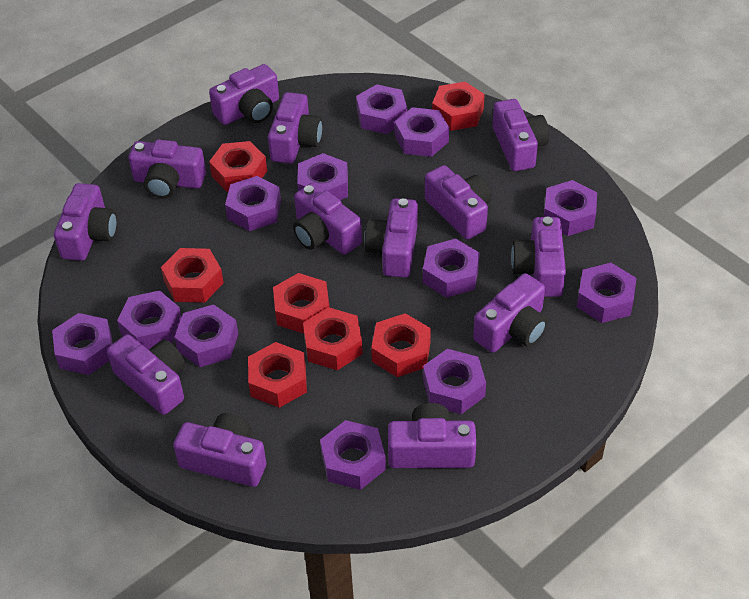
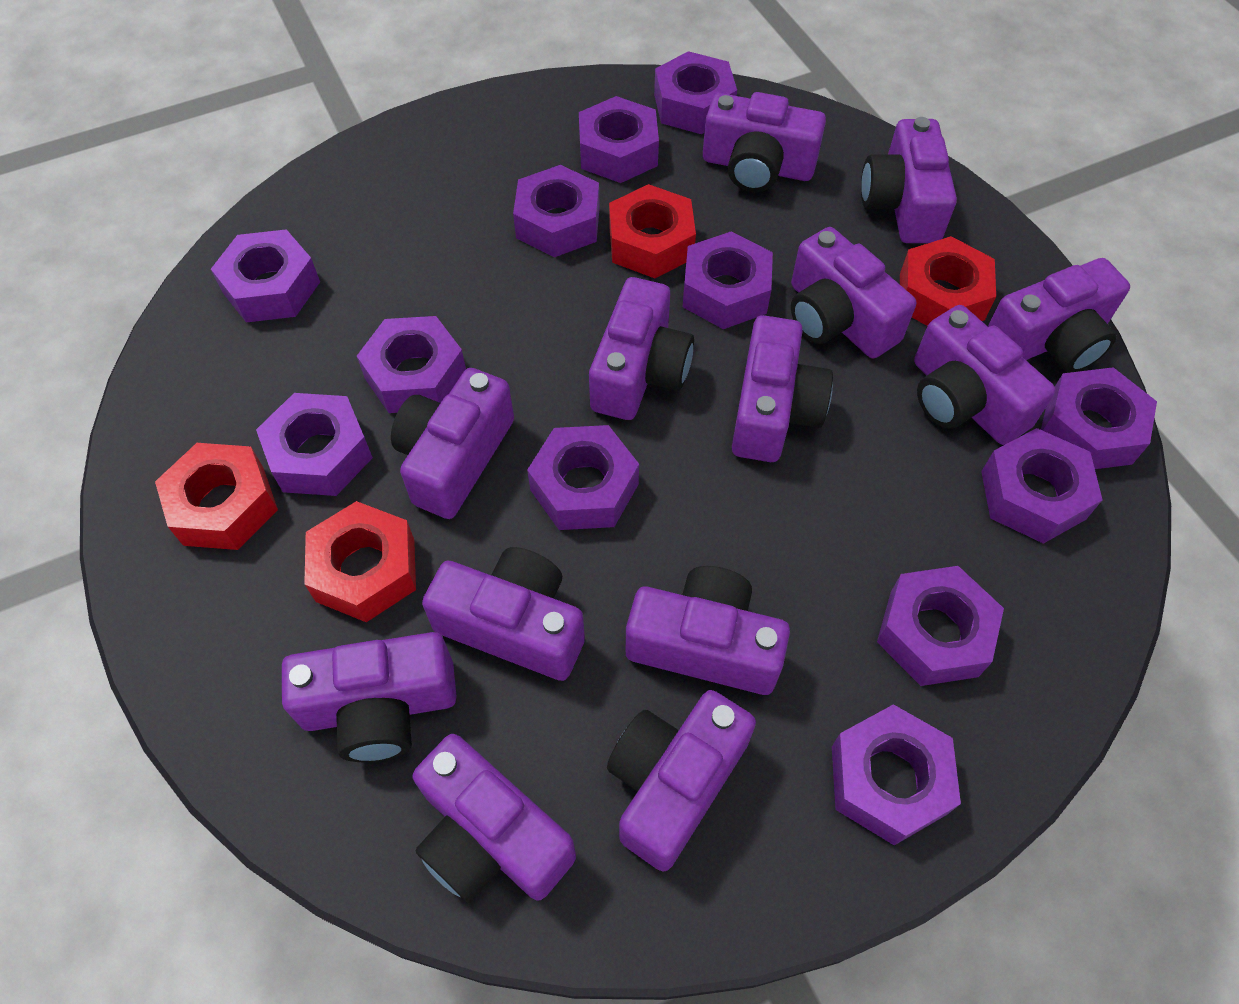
red nut: 7 -> 4

